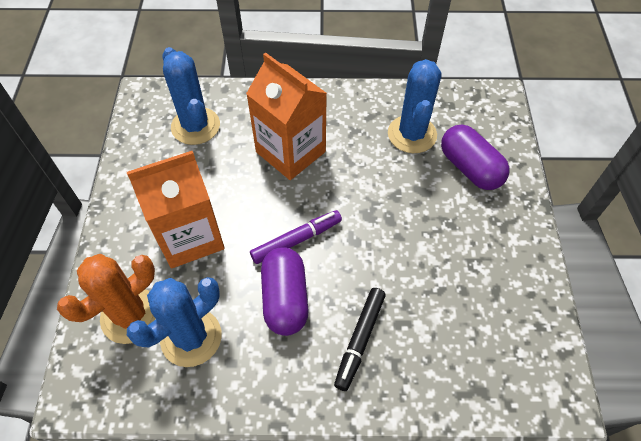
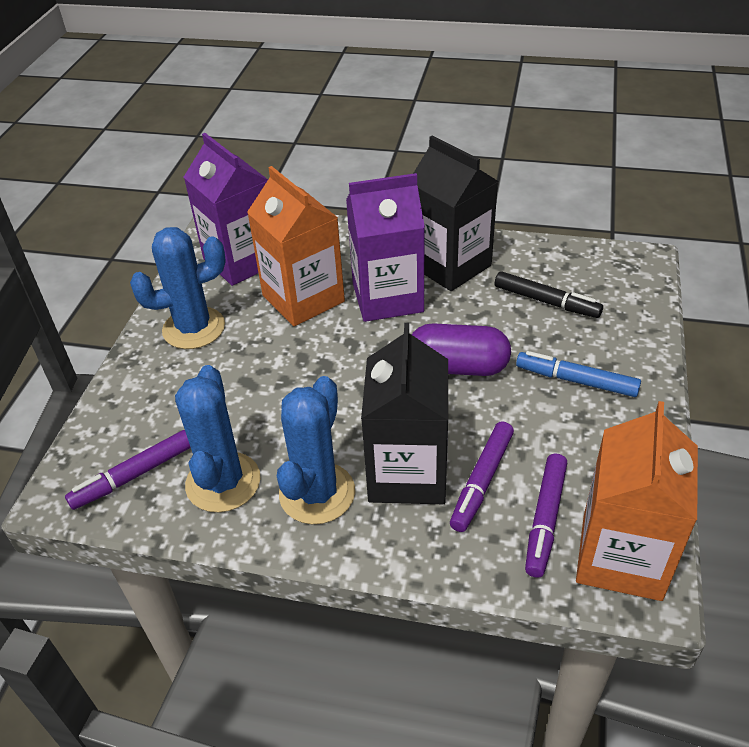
black carton: 0 -> 2
blue marker: 0 -> 1
orange cactus: 1 -> 0
purple capsule: 2 -> 1
purple carton: 0 -> 2
purple marker: 1 -> 3

